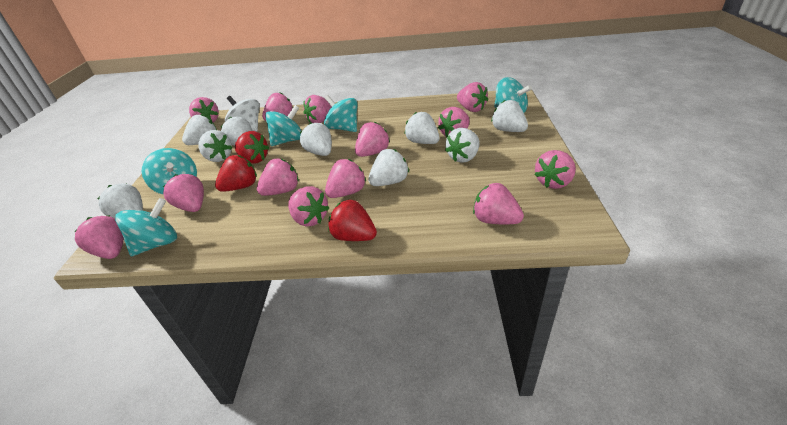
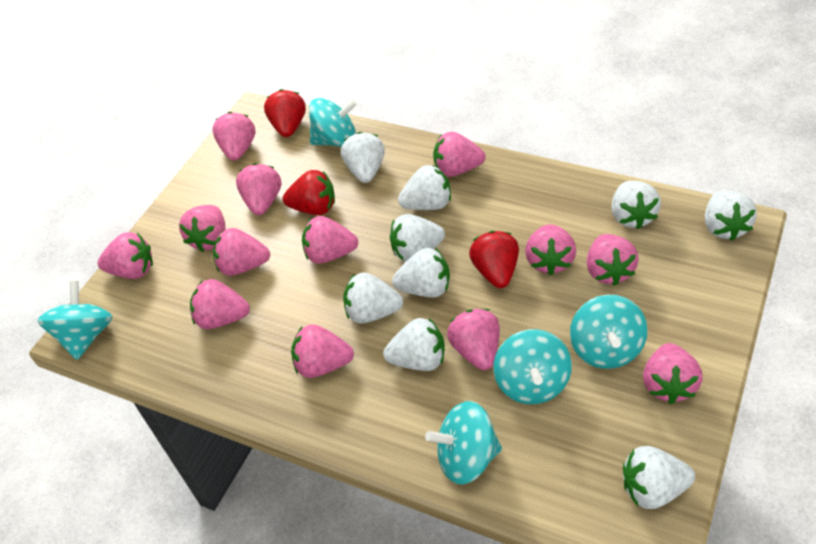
white spinning top: 1 -> 0

